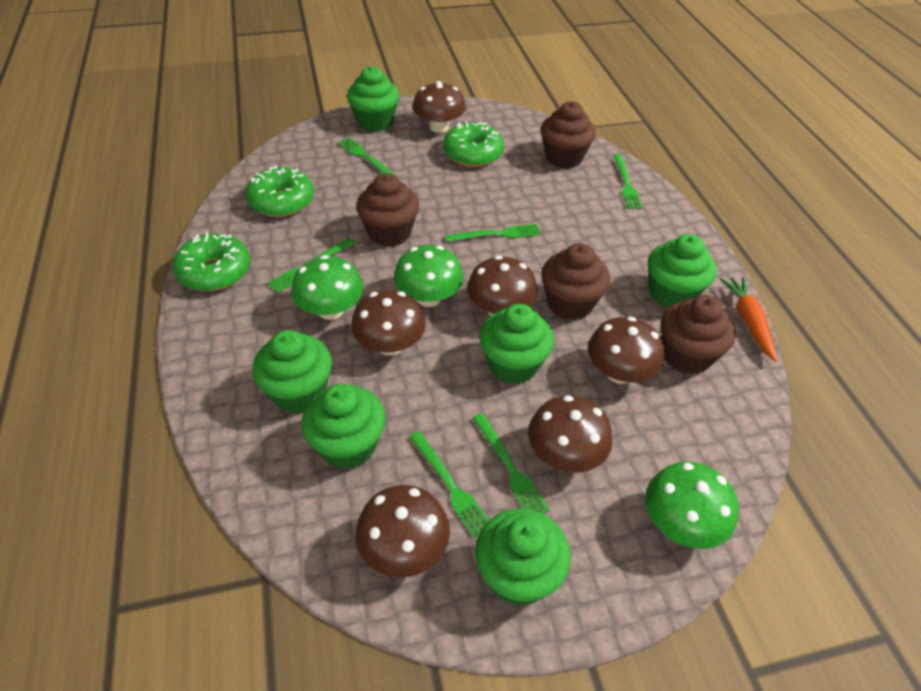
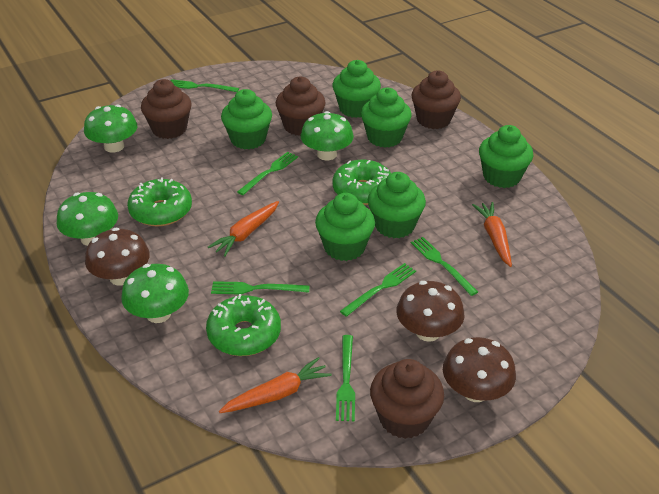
brown mushroom: 6 -> 3
green mushroom: 3 -> 4
orange carrot: 1 -> 3

